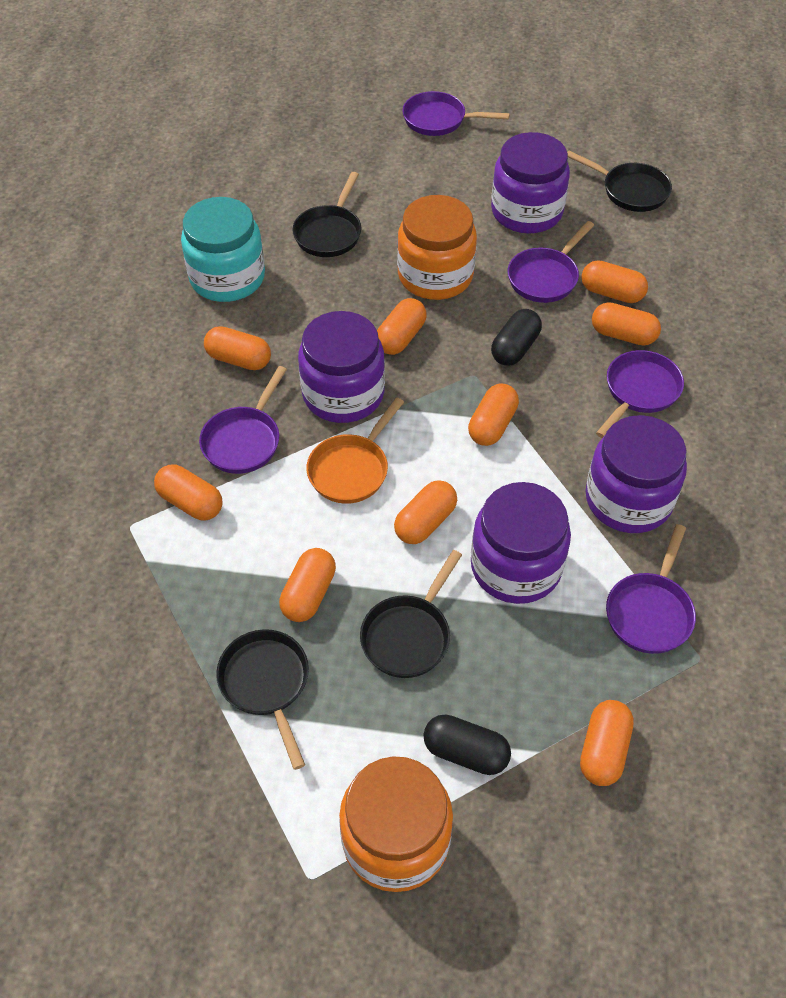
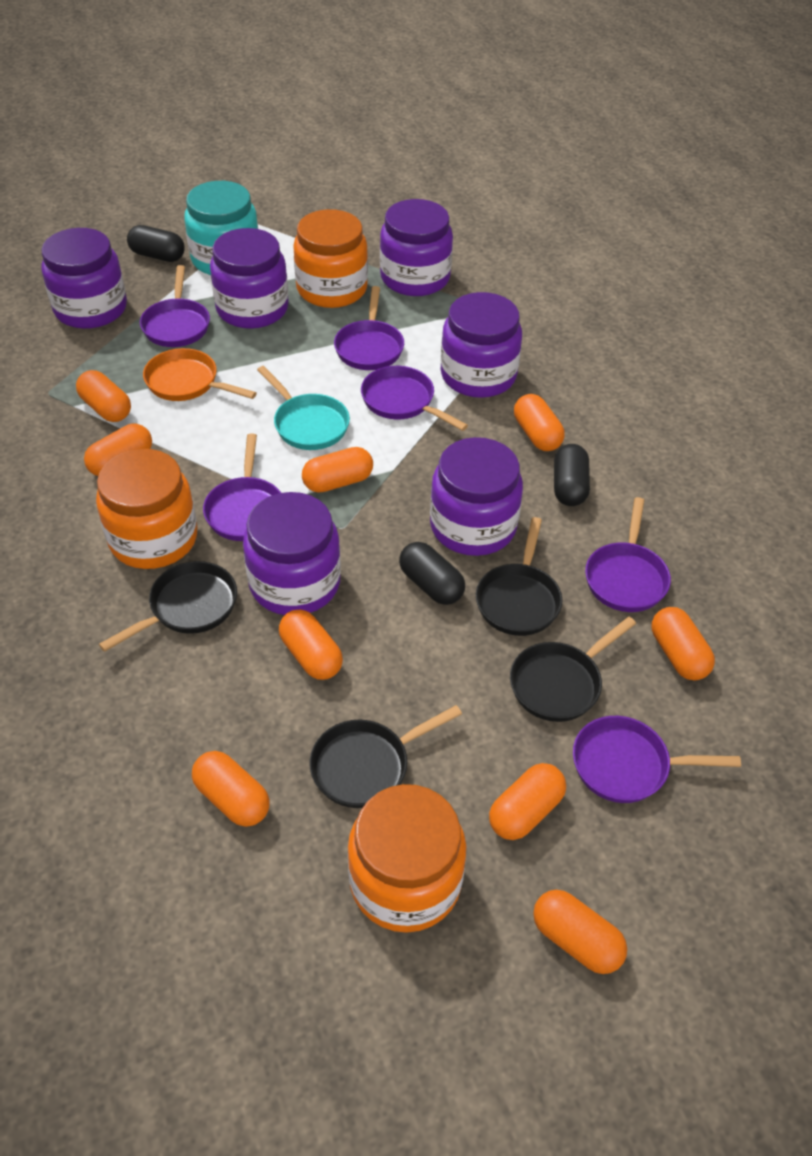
black capsule: 2 -> 3
orange jar: 2 -> 3
purple jar: 4 -> 6
purple pan: 5 -> 6
turquoise pan: 0 -> 1

